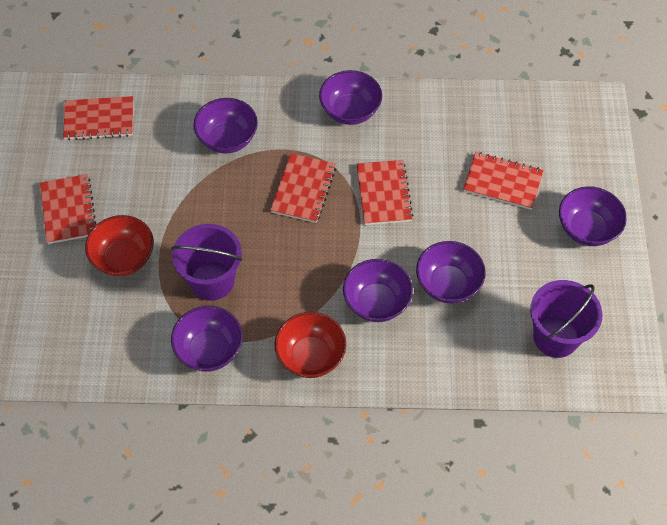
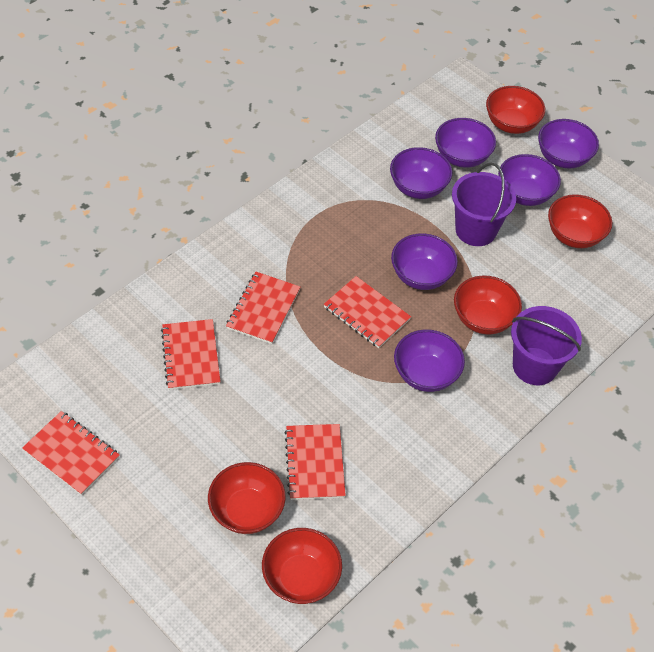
red bowl: 2 -> 5

